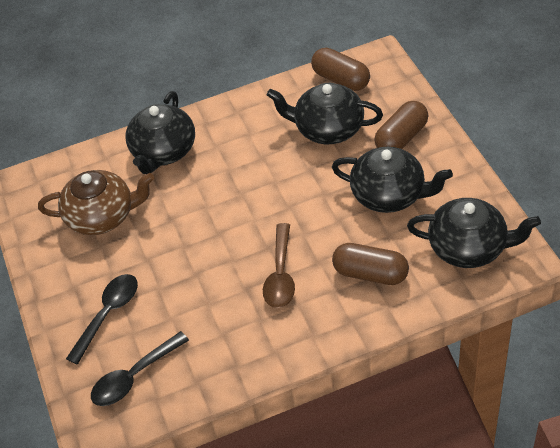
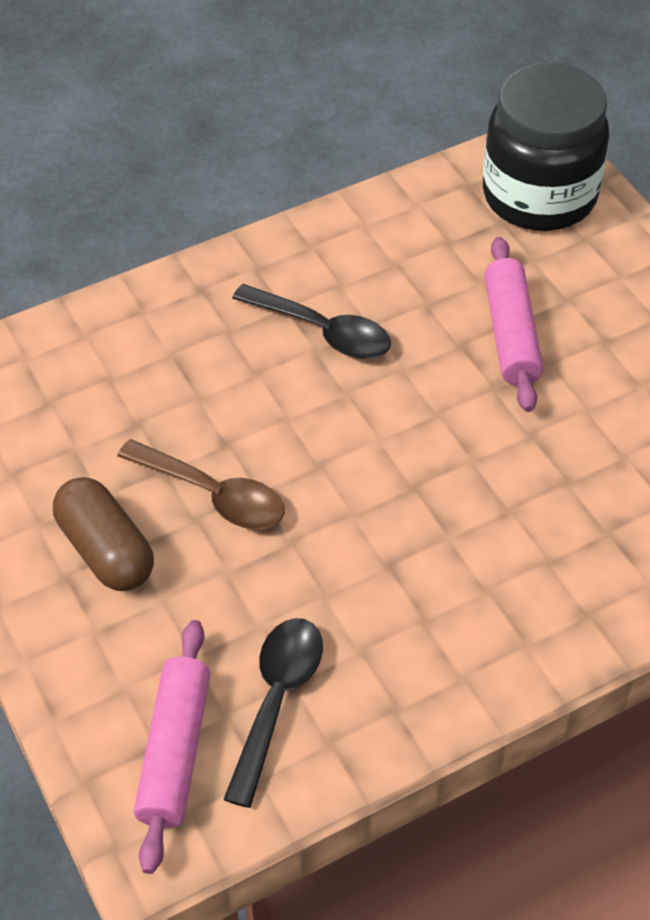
black jar: 0 -> 1
black teapot: 4 -> 0
brown capsule: 3 -> 1
brown teapot: 1 -> 0
pink rolling pin: 0 -> 2

